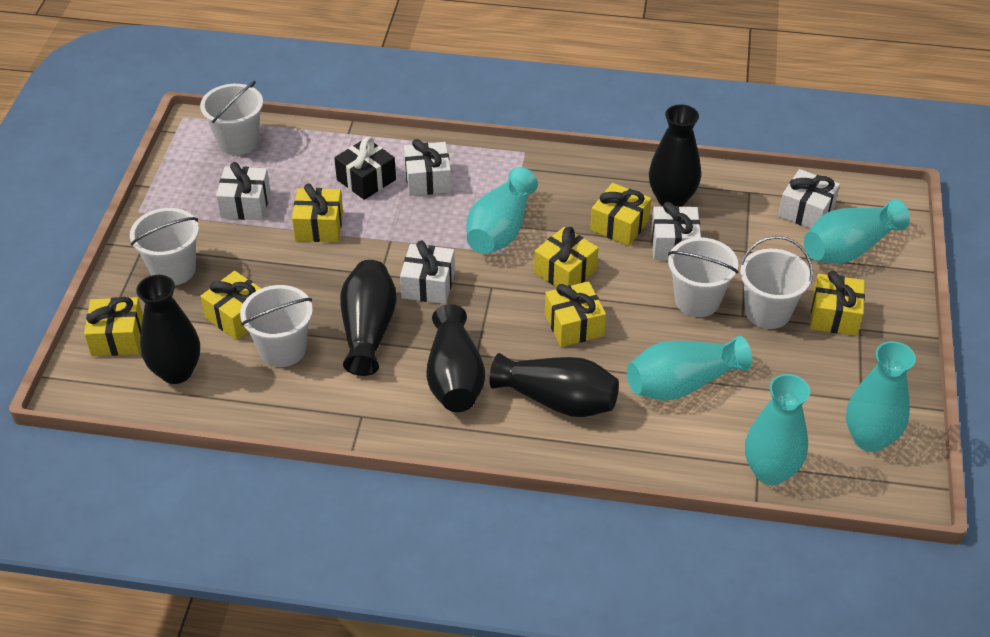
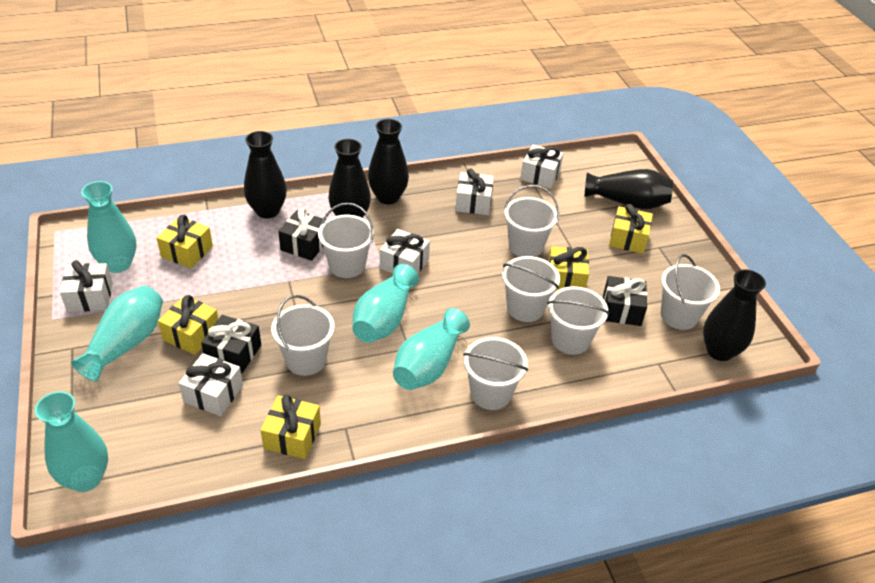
black gift: 1 -> 3
white bucket: 5 -> 7
yellow gift: 7 -> 5

